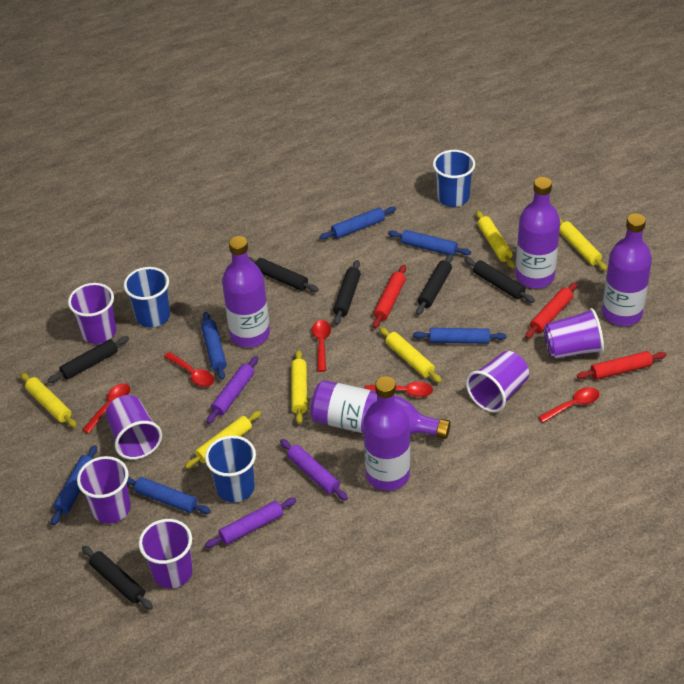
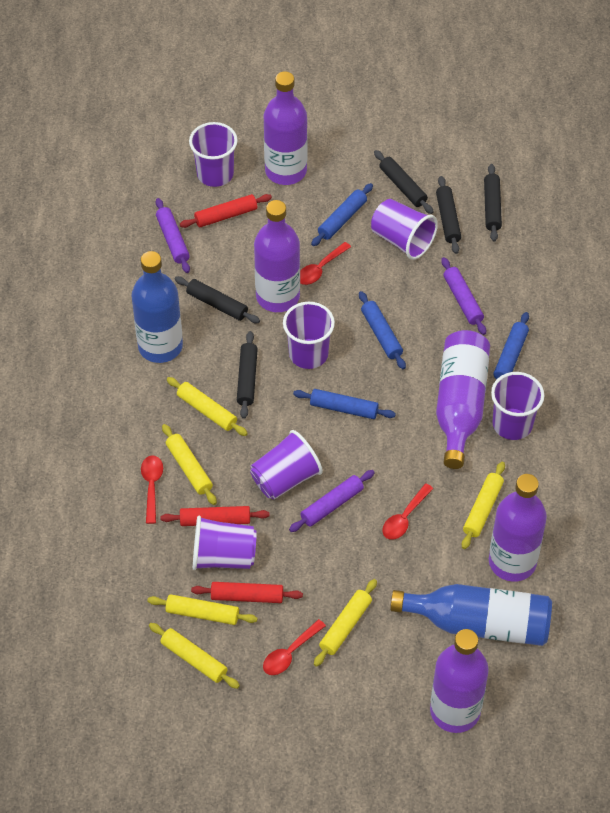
black rolling pin: 6 -> 5
blue bottle: 0 -> 2
blue cup: 3 -> 0
blue rolling pin: 6 -> 4
red spoon: 5 -> 4

